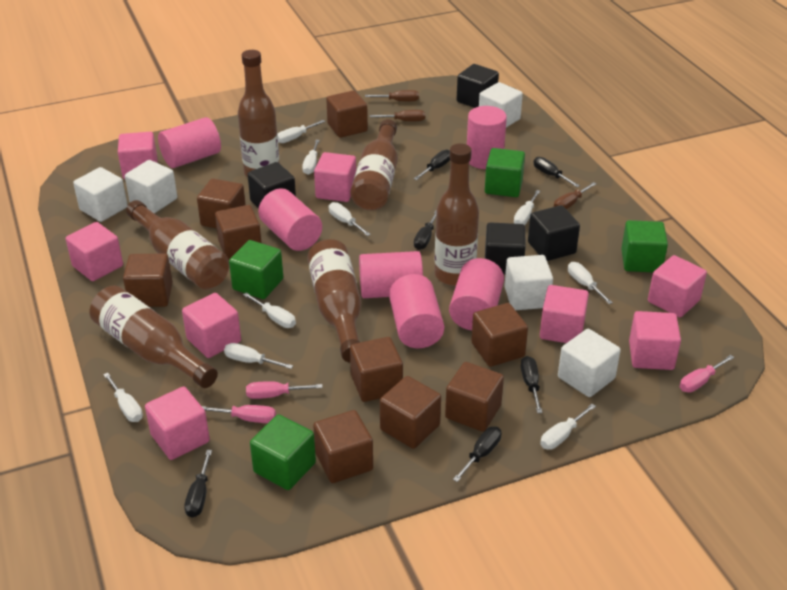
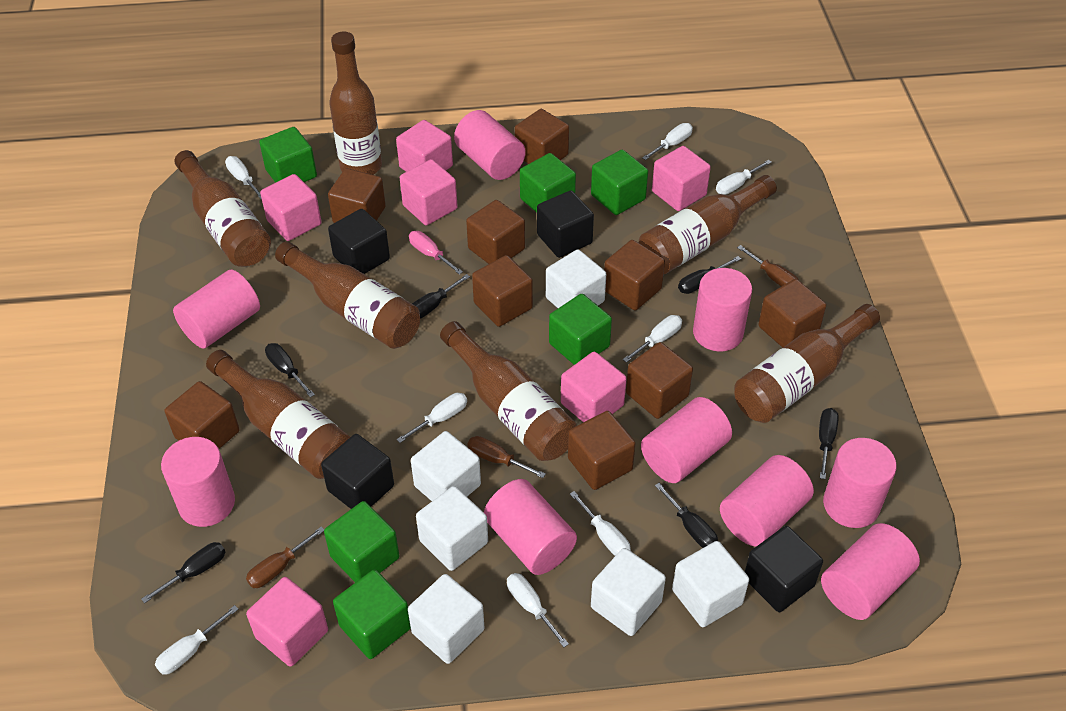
brown bottle: 6 -> 7
green cube: 4 -> 6
pink cube: 8 -> 6
pink cylinder: 6 -> 9
pink screwdriver: 3 -> 1
white cube: 5 -> 6
white screwdriver: 9 -> 8

